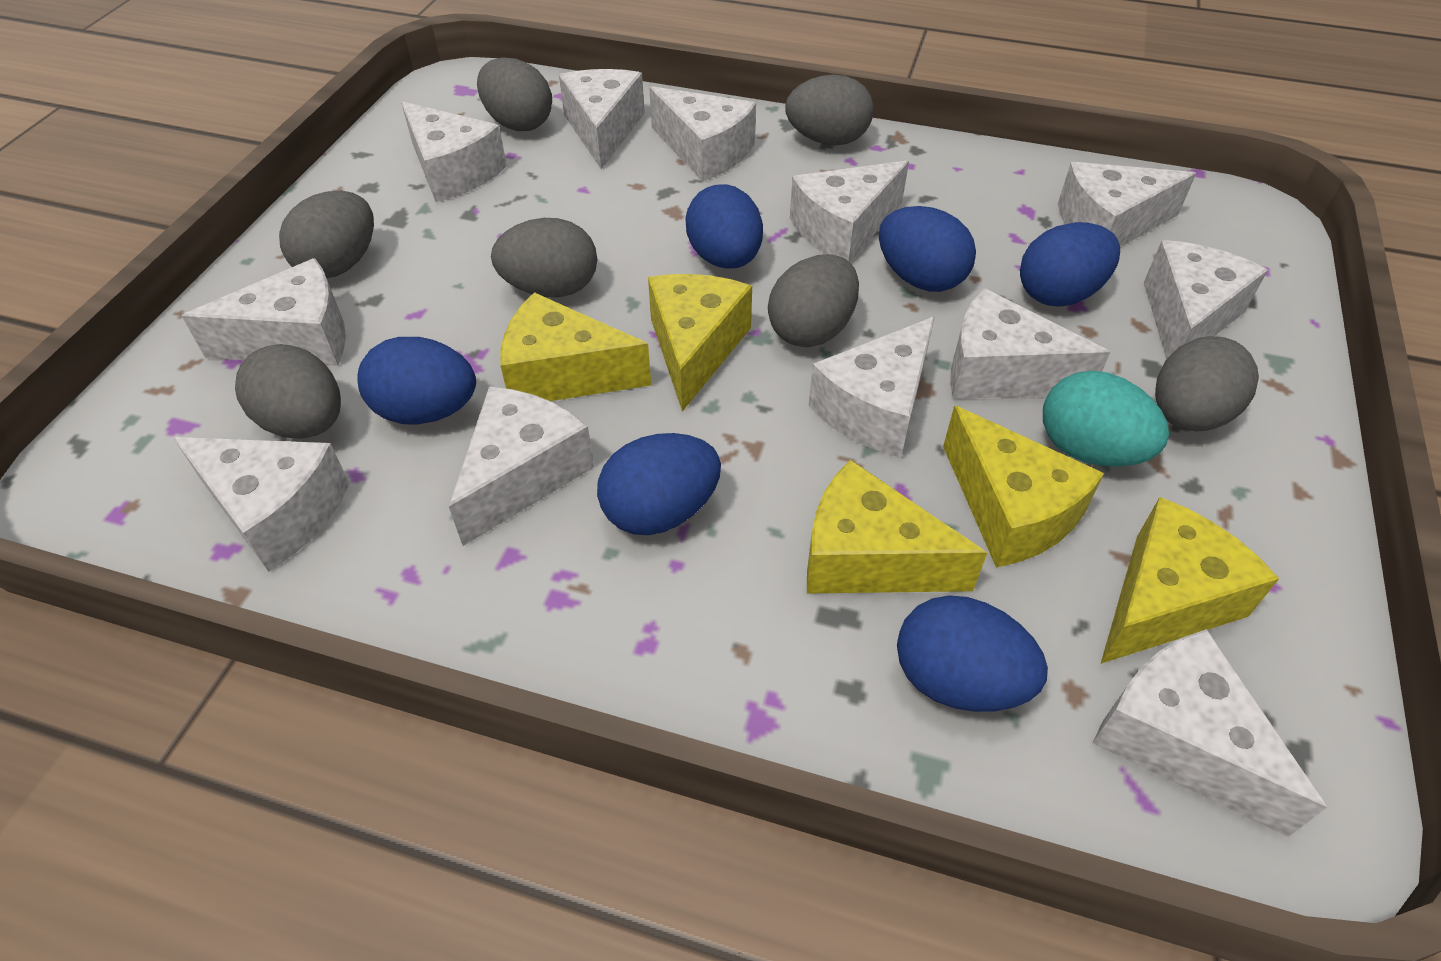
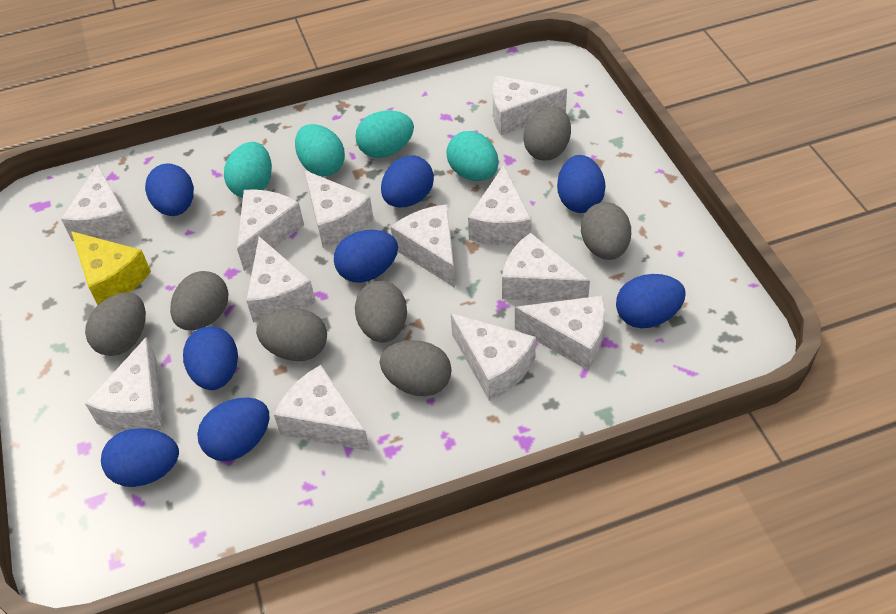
blue egg: 6 -> 8
turquoise egg: 1 -> 4
yellow cheese: 5 -> 1

